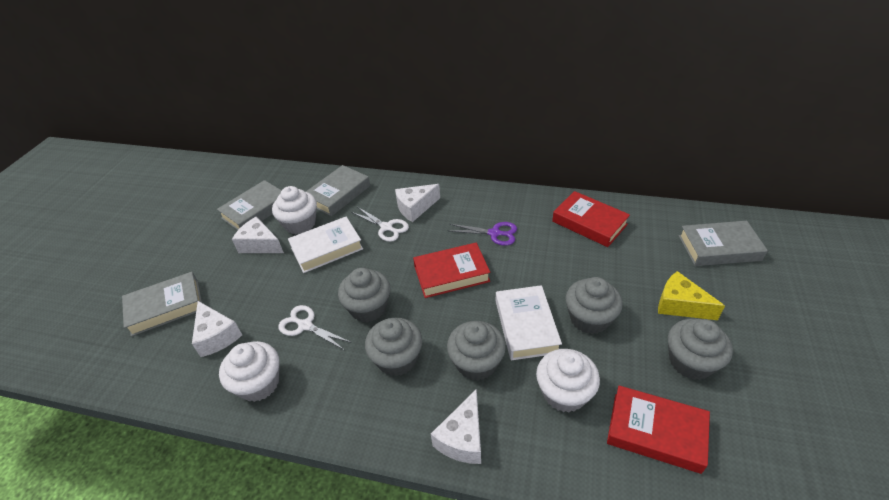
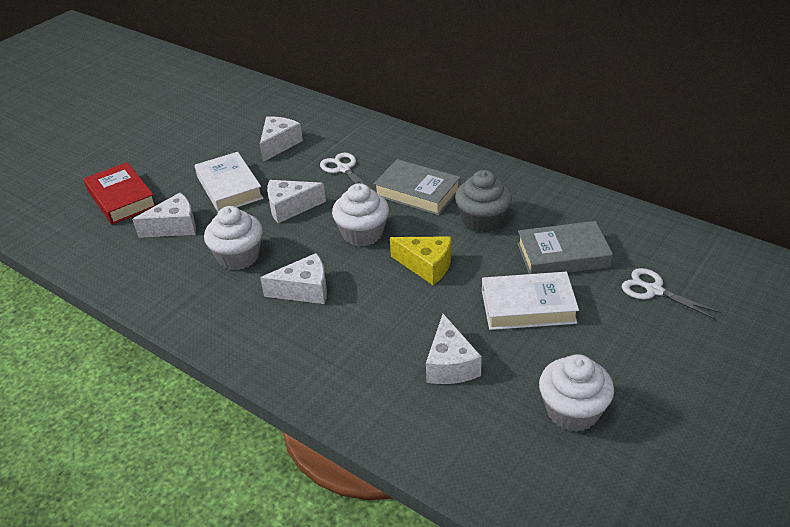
grey book: 4 -> 2
grey cupcake: 5 -> 1
purple scissors: 1 -> 0
red book: 3 -> 1
white cheese: 4 -> 5

